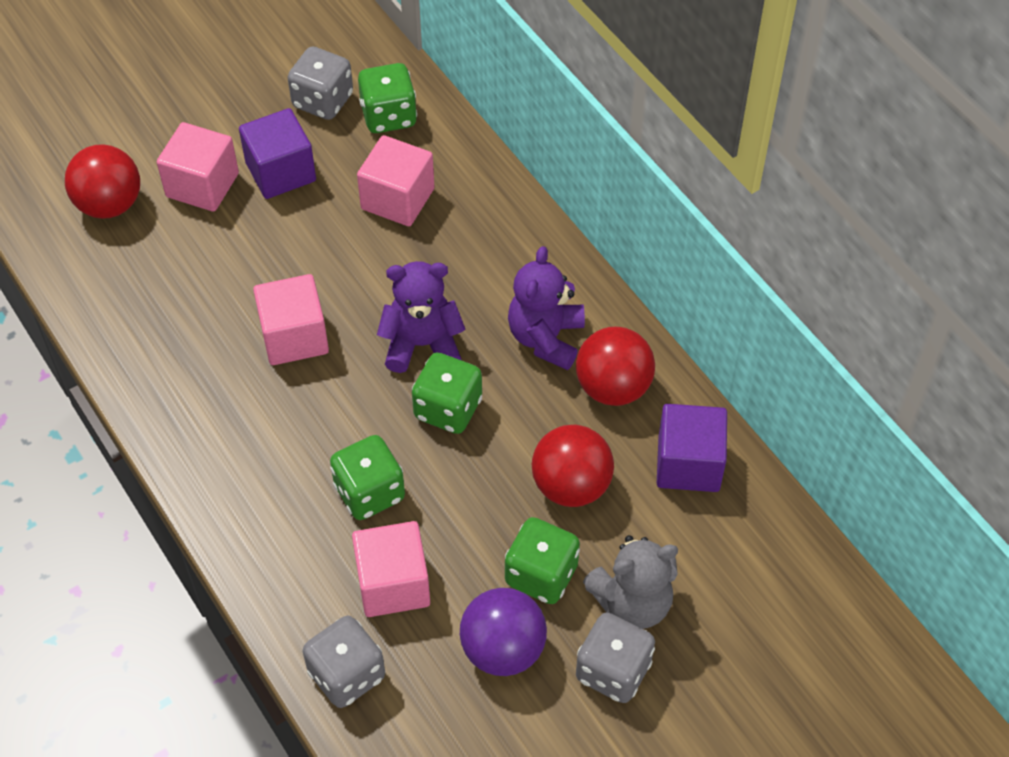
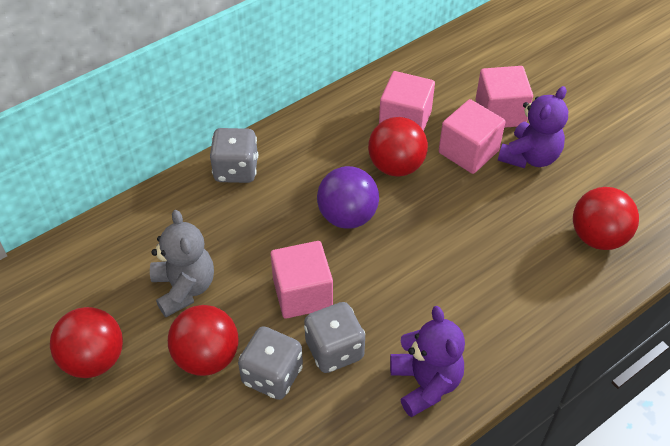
green dice: 4 -> 0
purple cube: 2 -> 0
red ball: 3 -> 4

